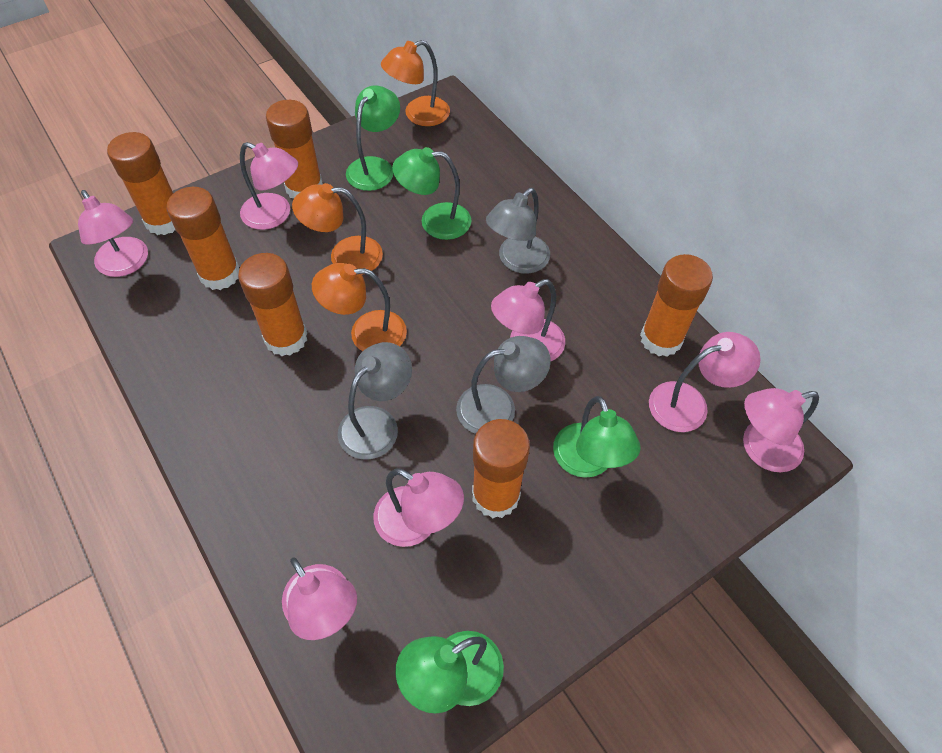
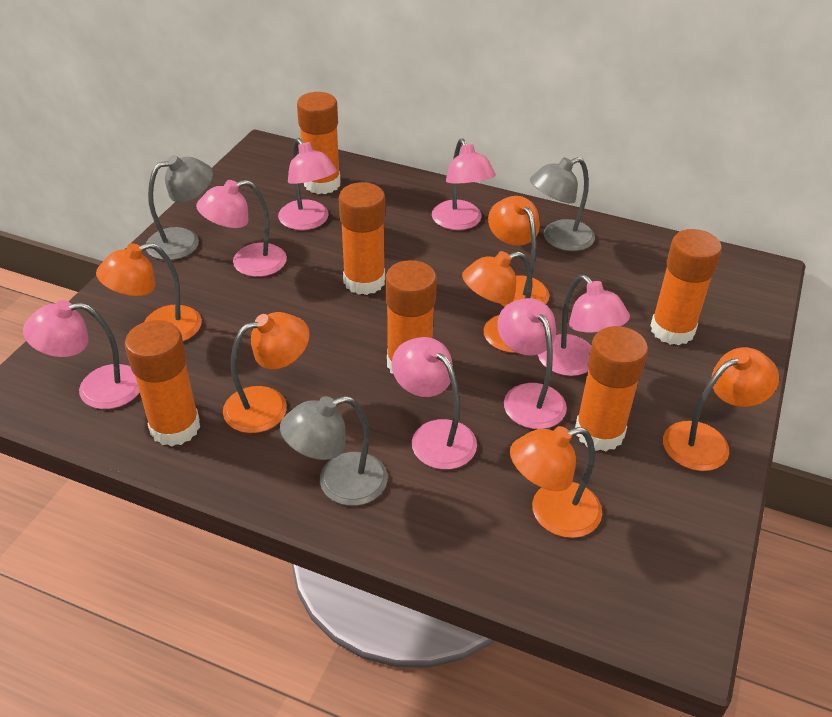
green lamp: 4 -> 0
orange lamp: 3 -> 6

